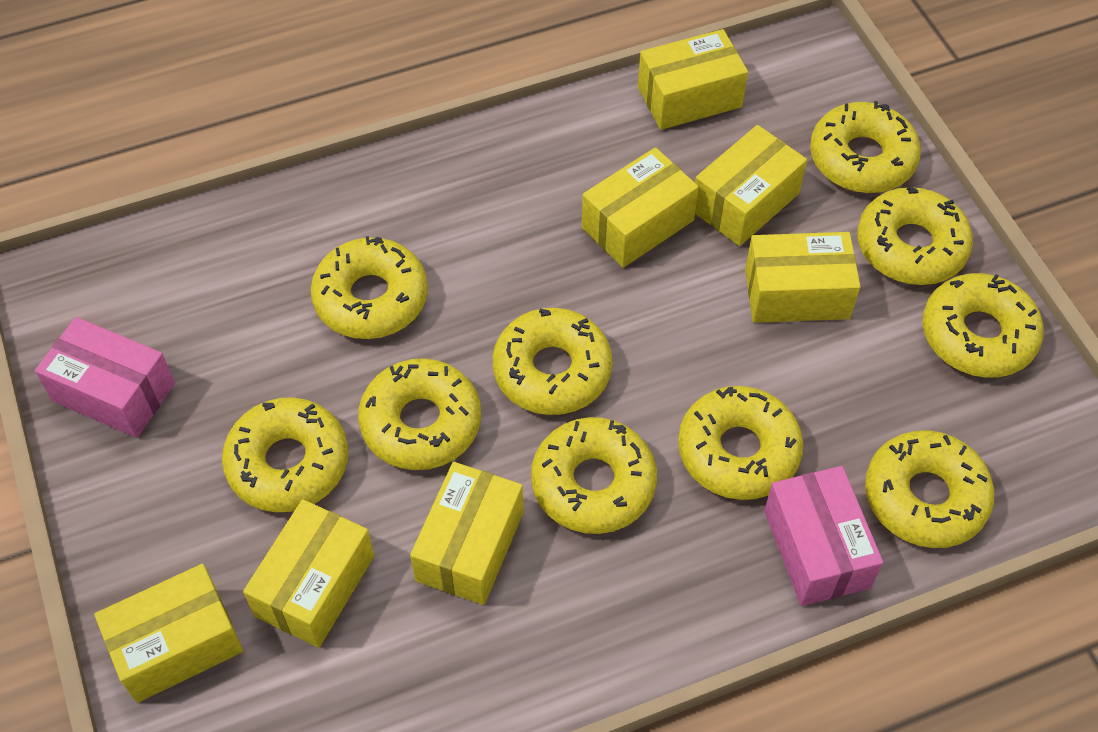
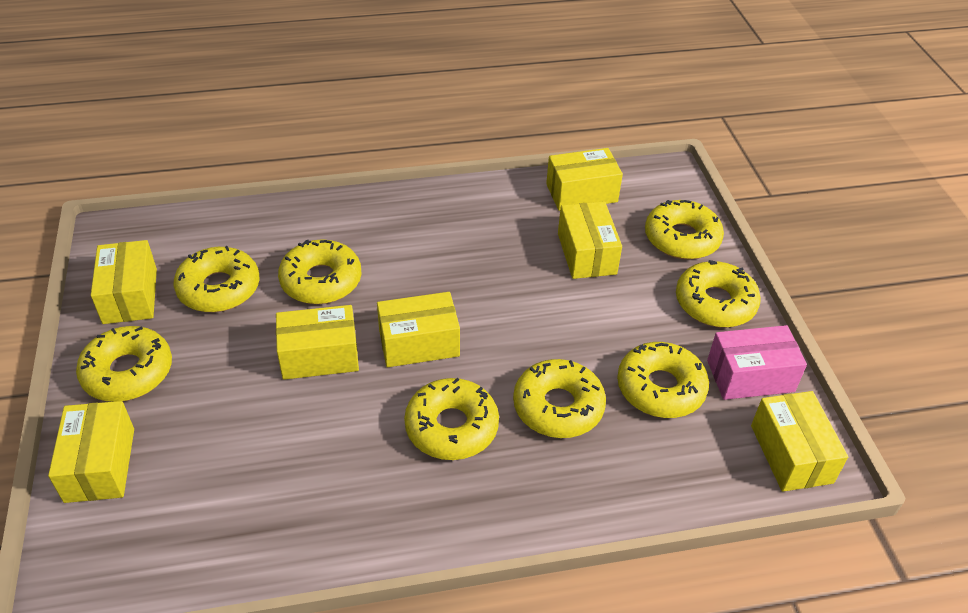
pink box: 2 -> 1
yellow donut: 10 -> 8

